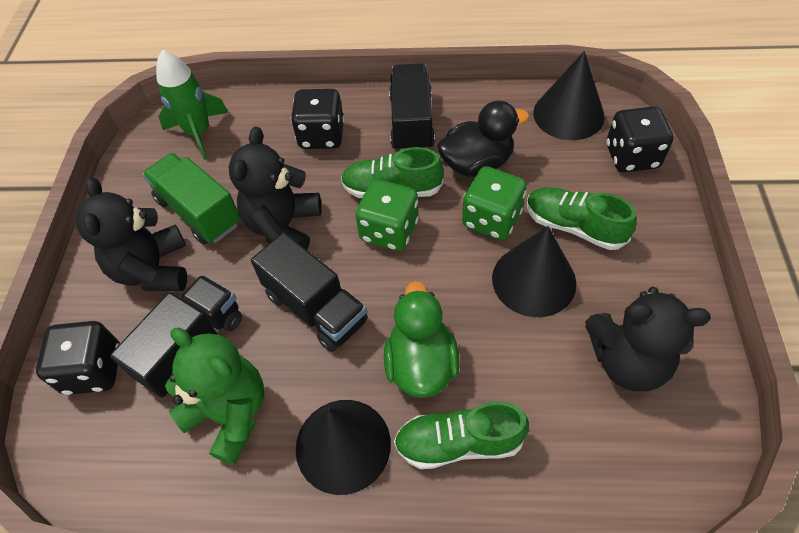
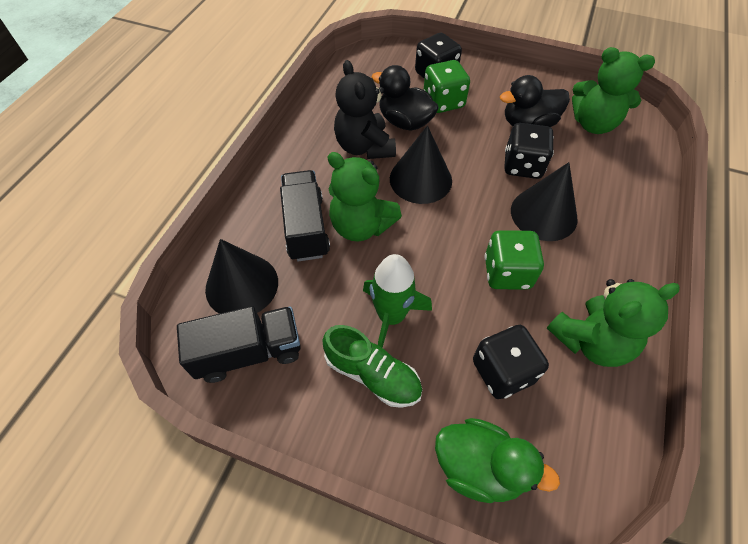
black duck: 1 -> 2
black teddy bear: 3 -> 1
black truck: 3 -> 2
green shoe: 3 -> 1
green teddy bear: 1 -> 3
green truck: 1 -> 0

